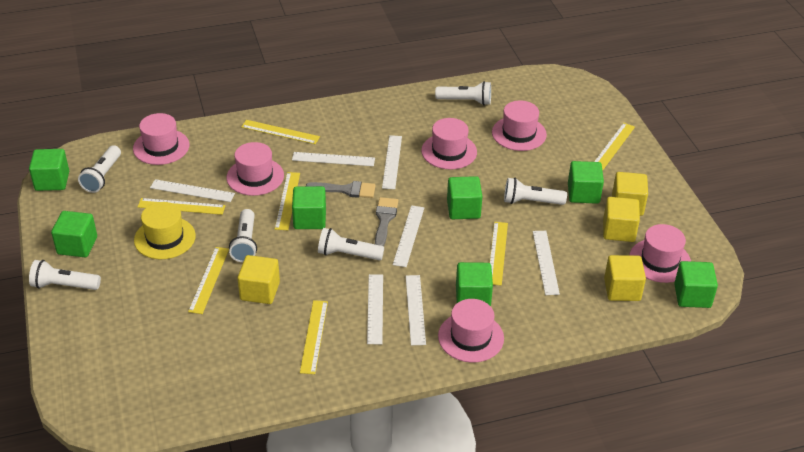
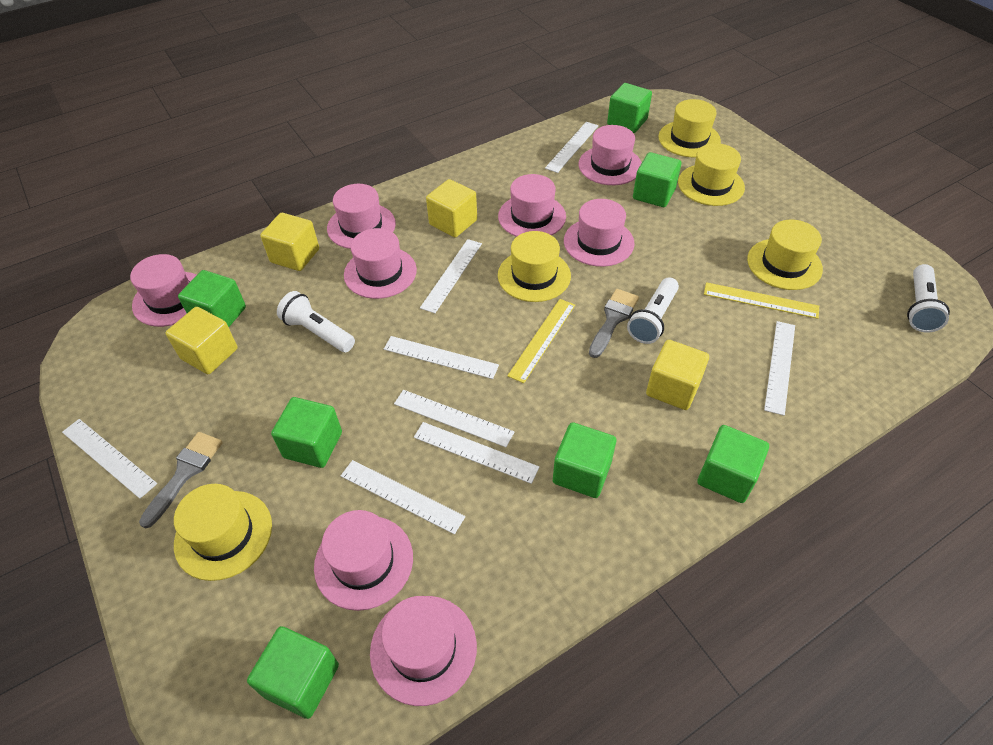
pink hat: 6 -> 8
white flashlight: 6 -> 3
white ruler: 7 -> 8
yellow hat: 1 -> 5
yellow ruler: 7 -> 2

